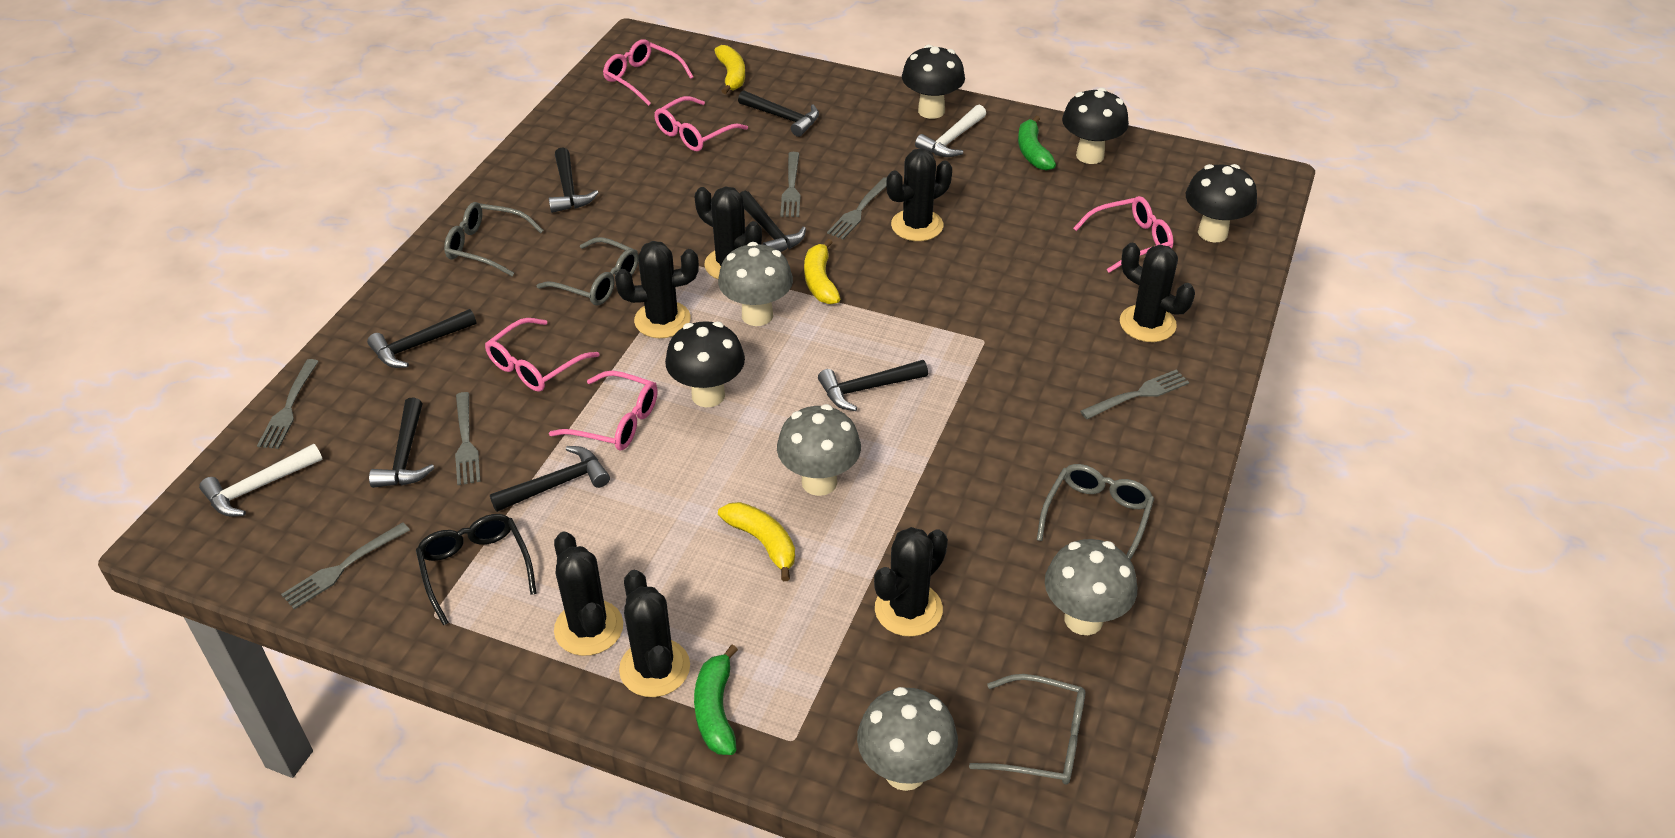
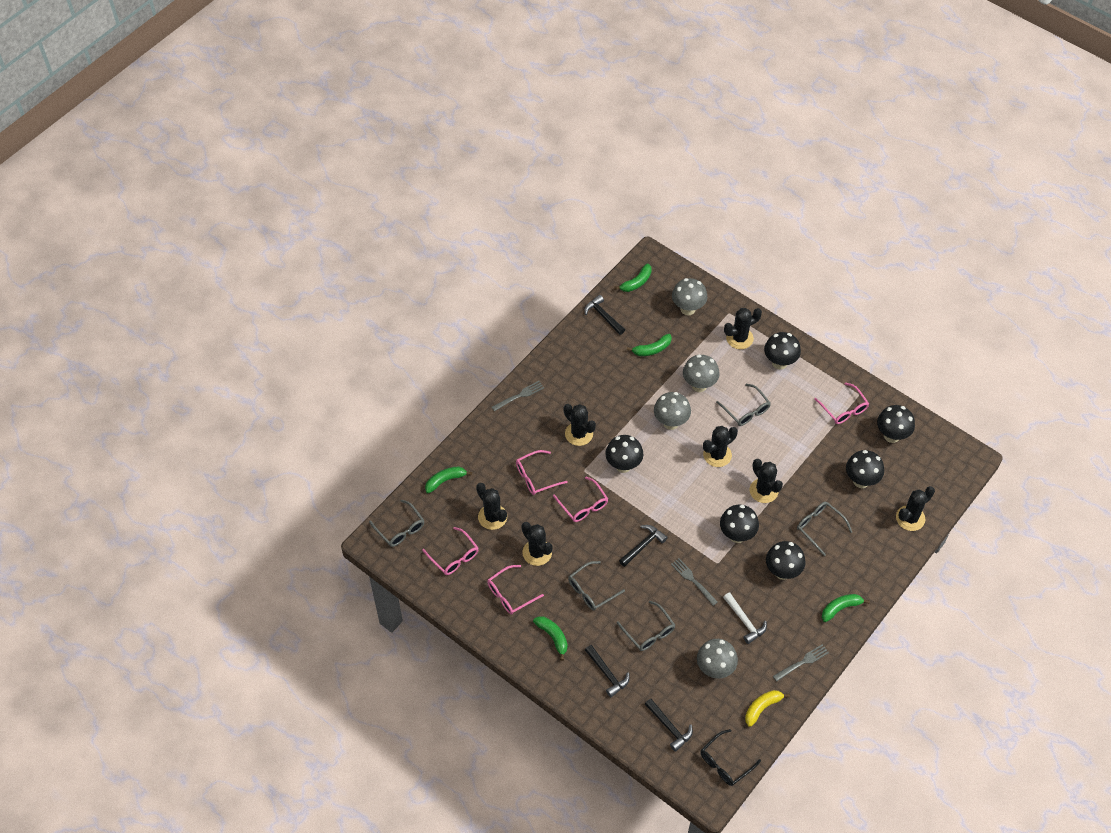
black hammer: 7 -> 4
black mushroom: 4 -> 6
green banana: 2 -> 5
grey fork: 6 -> 3
grey glasses: 4 -> 5
white hammer: 2 -> 1
yellow banana: 3 -> 1

